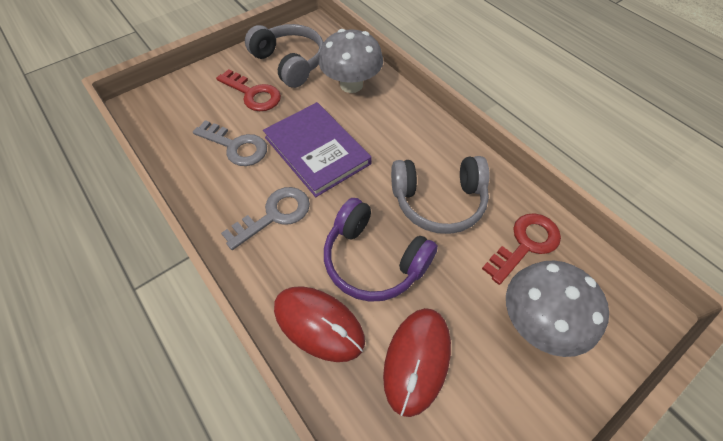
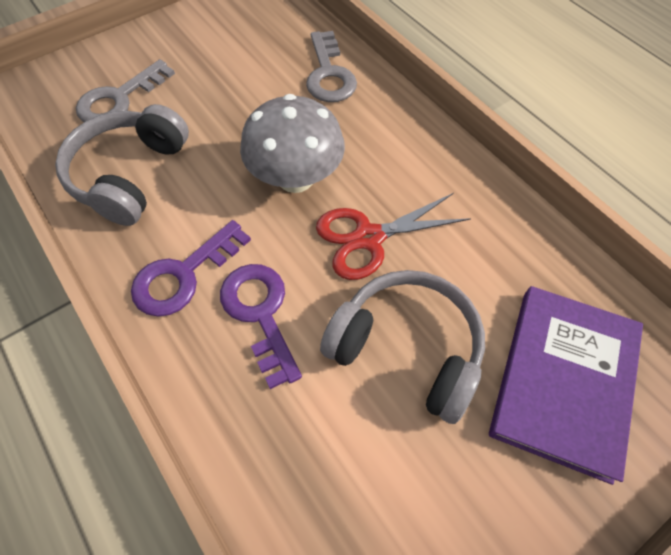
grey mushroom: 2 -> 1
purple headphones: 1 -> 0
purple key: 0 -> 2
red key: 2 -> 0
red mouse: 2 -> 0
red scissors: 0 -> 1

